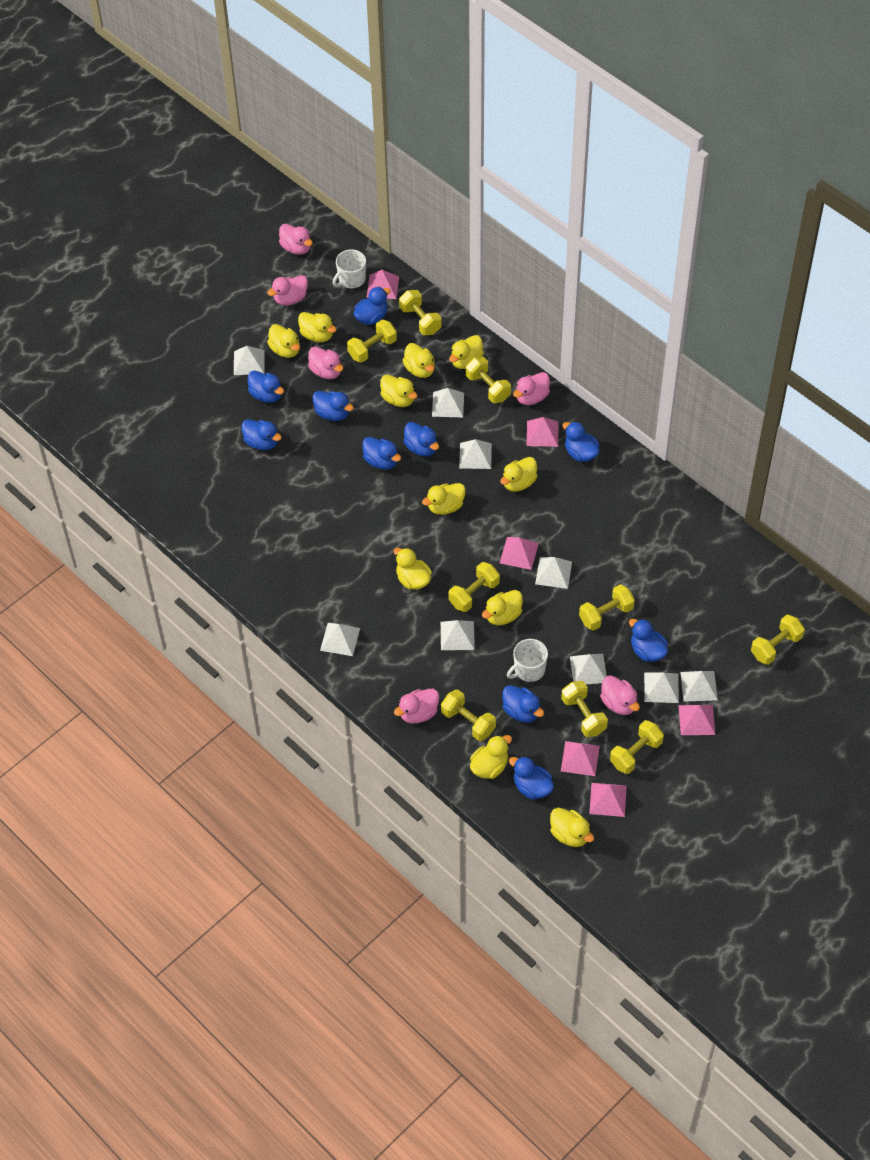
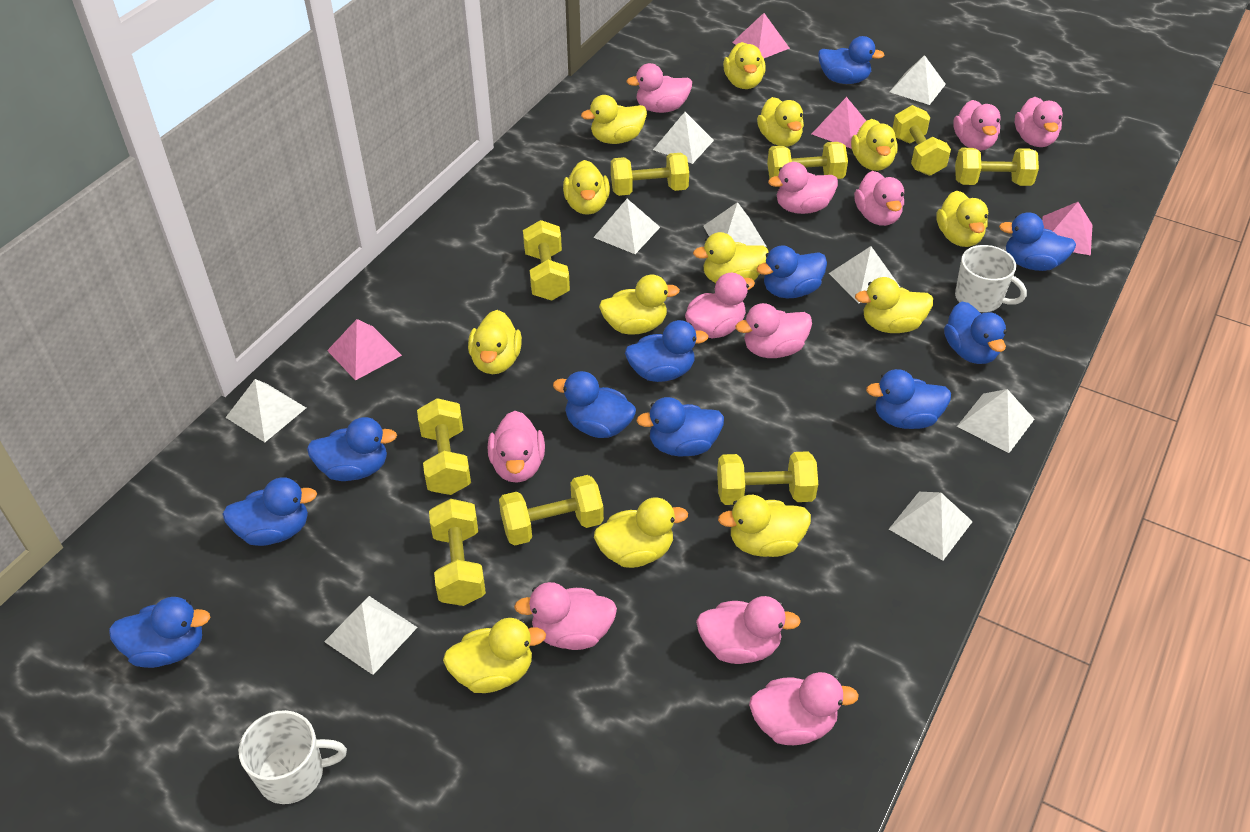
blue duck: 10 -> 11
pink duck: 6 -> 11
pink pyramid: 6 -> 4
yellow duck: 11 -> 13

